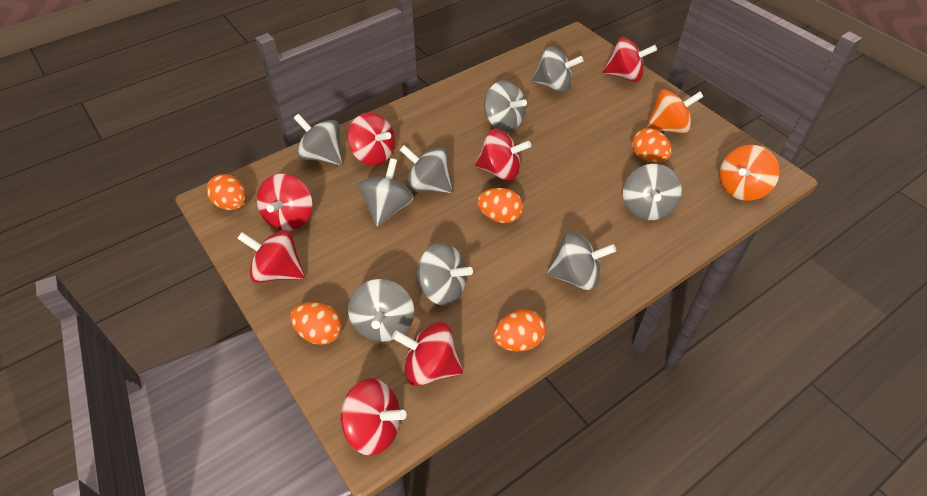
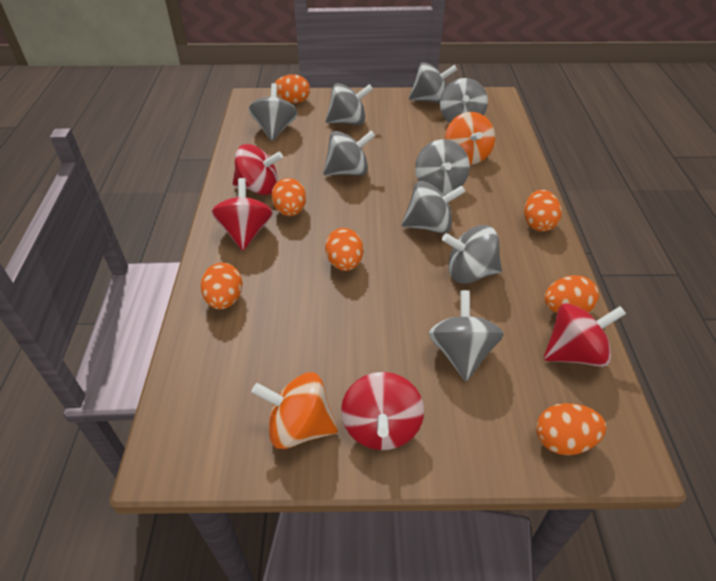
orange egg: 5 -> 7
red spinning top: 7 -> 4

